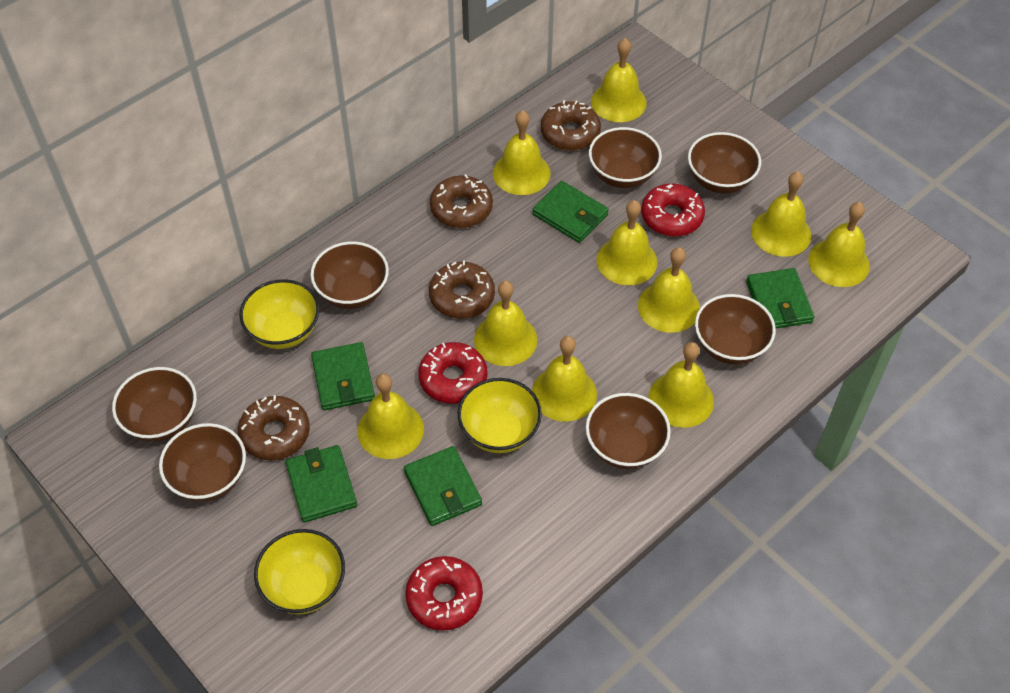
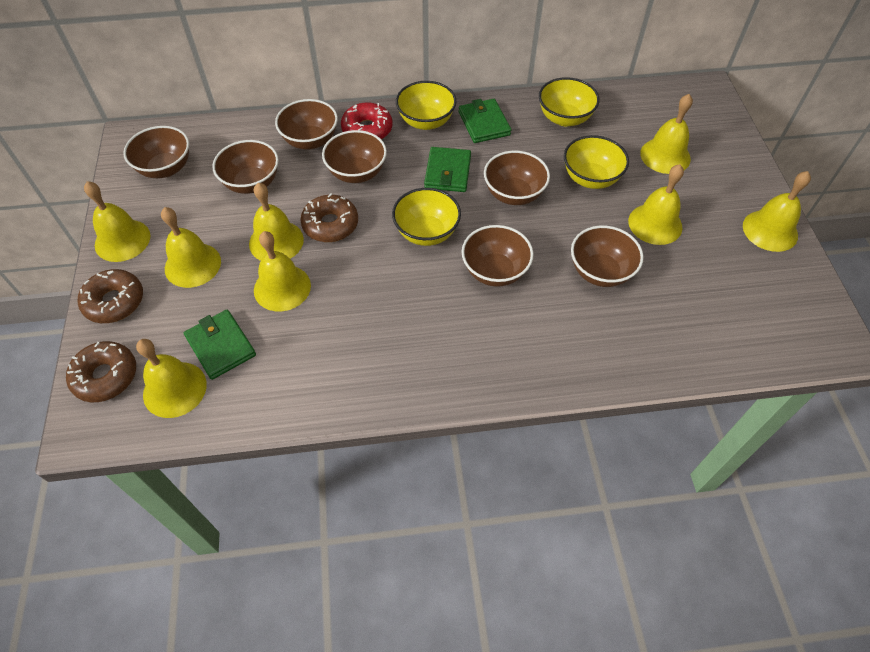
brown donut: 4 -> 3
green wallet: 5 -> 3
red donut: 3 -> 1
yellow bell: 10 -> 8
yellow bowl: 3 -> 4

